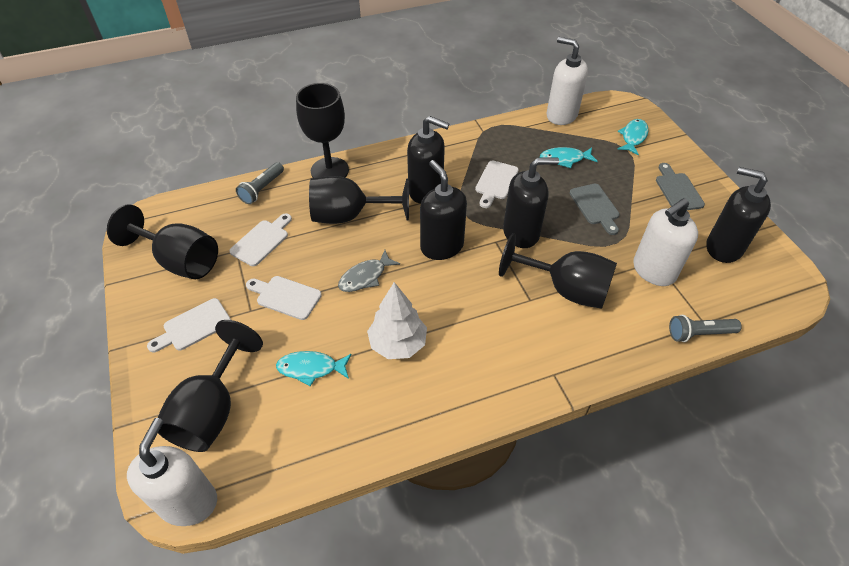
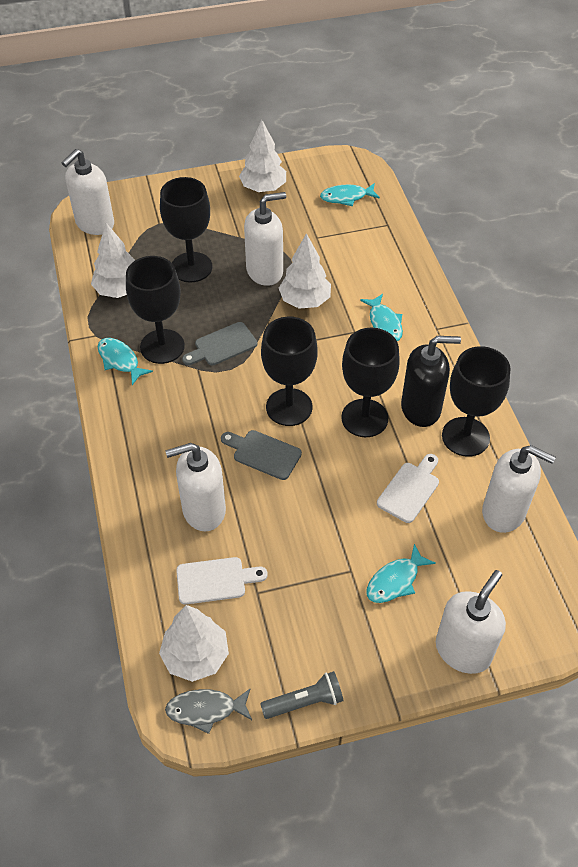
black soap dispenser: 4 -> 1
grey flashlight: 2 -> 1
turquoise fish: 3 -> 4
white cutting board: 4 -> 2
white soap dispenser: 3 -> 5
white tree: 1 -> 4

